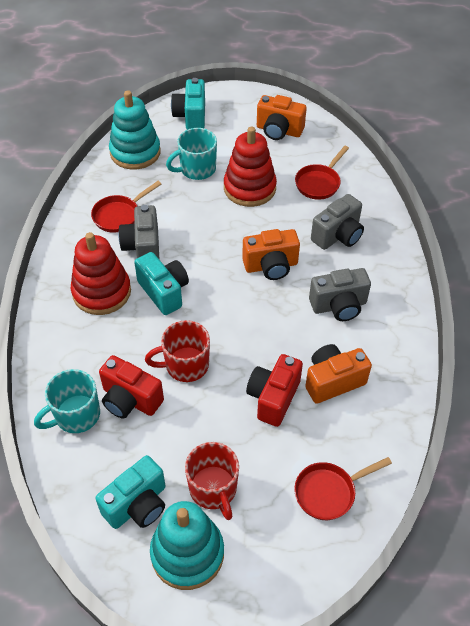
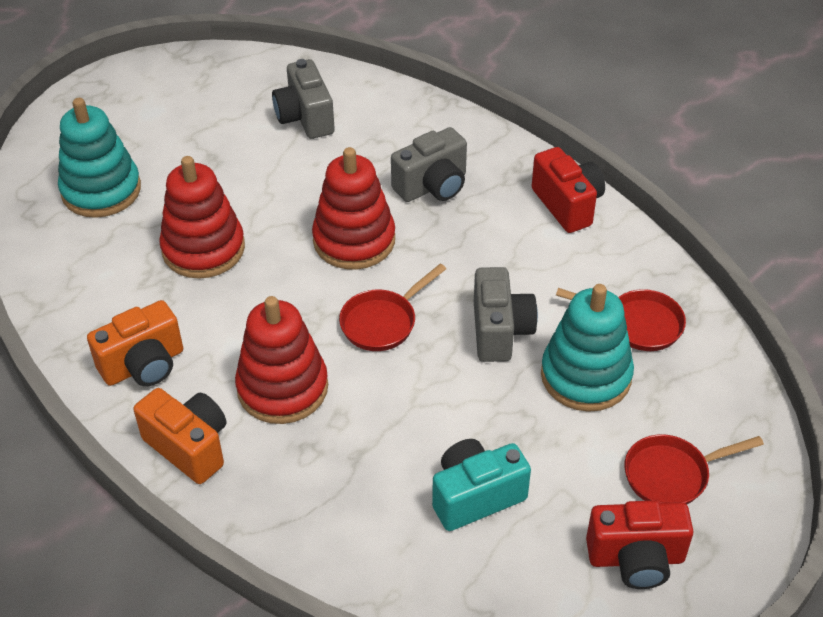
orange camera: 3 -> 2
red mug: 2 -> 0
red stacking toy: 2 -> 3
turquoise camera: 3 -> 1
turquoise mug: 2 -> 0

